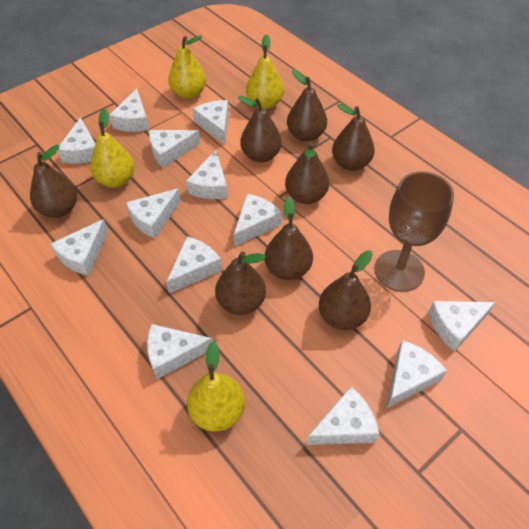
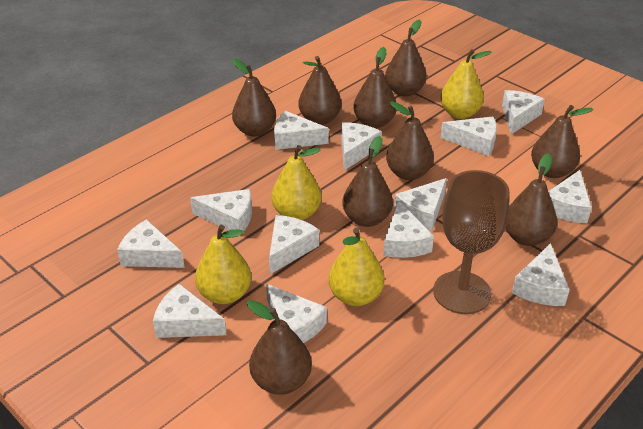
brown pear: 8 -> 9

